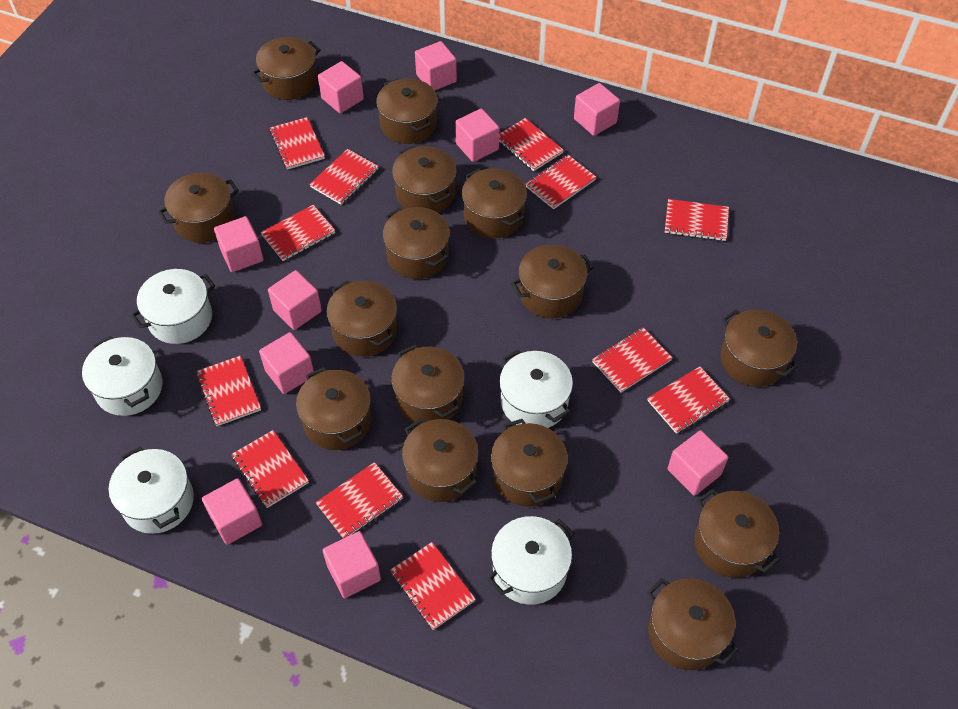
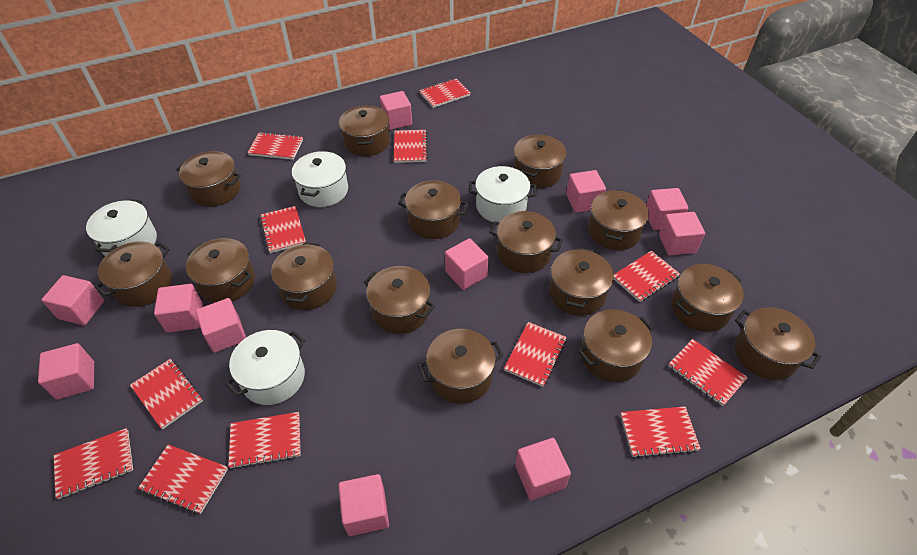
pink cube: 10 -> 11
white pot: 5 -> 4

